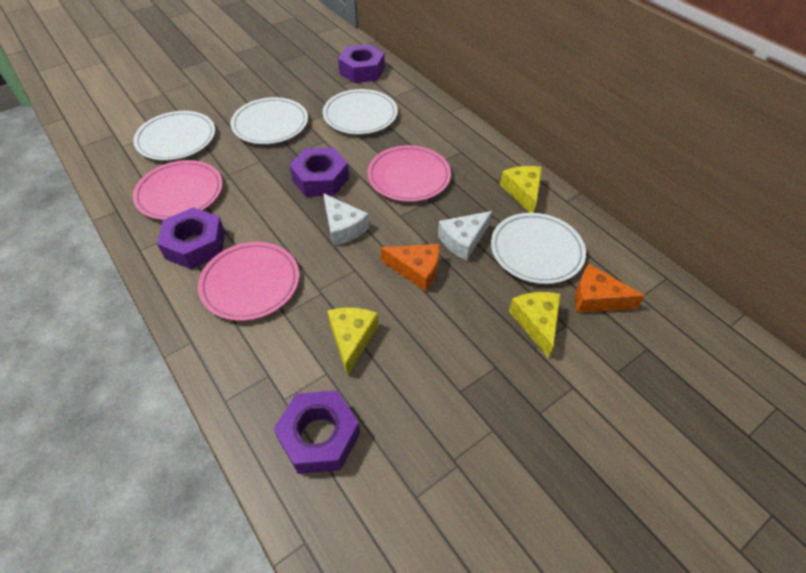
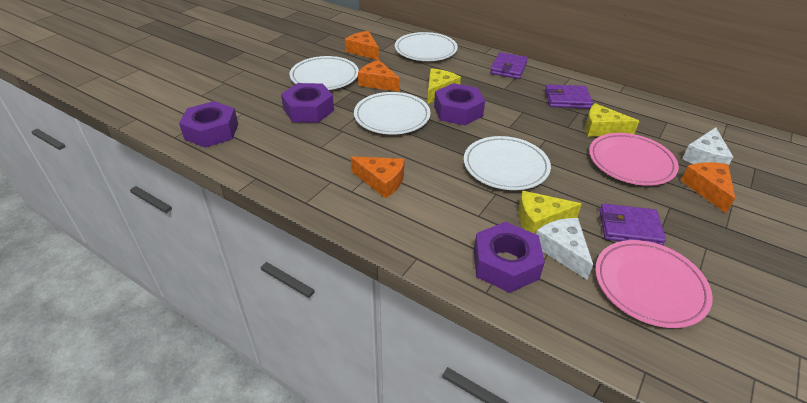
orange cheese: 2 -> 4
pink plate: 3 -> 2
purple wallet: 0 -> 3

